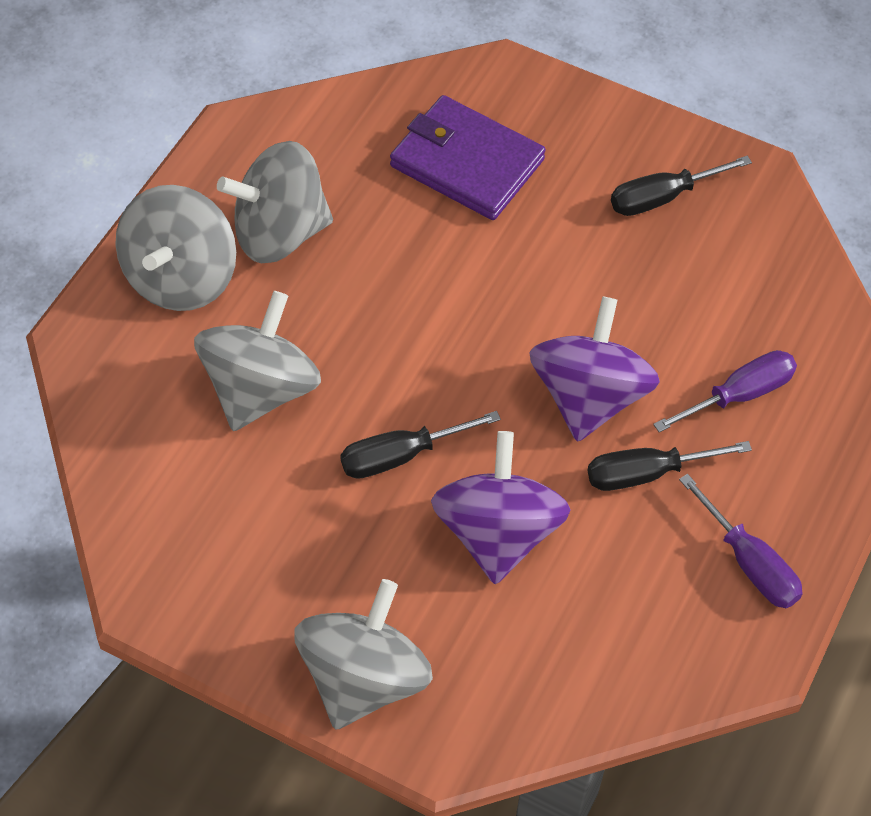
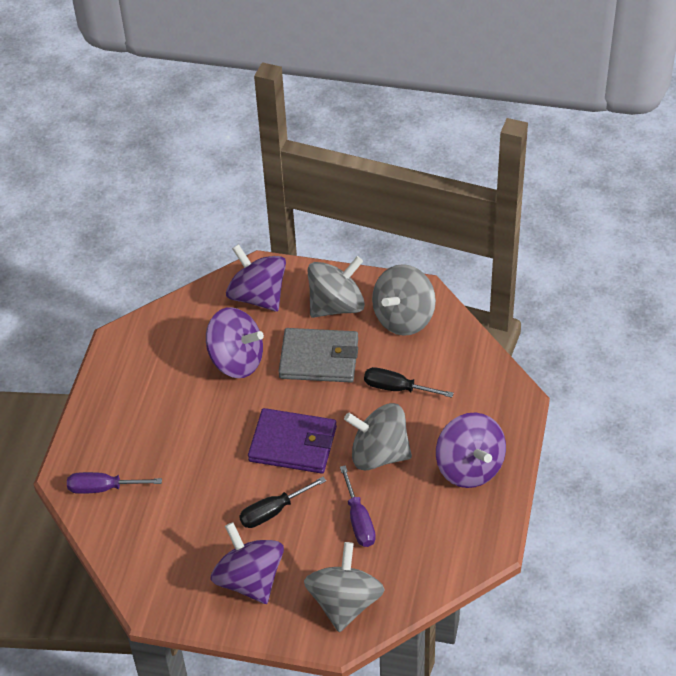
black screwdriver: 3 -> 2
grey wallet: 0 -> 1
purple spinning top: 2 -> 4

